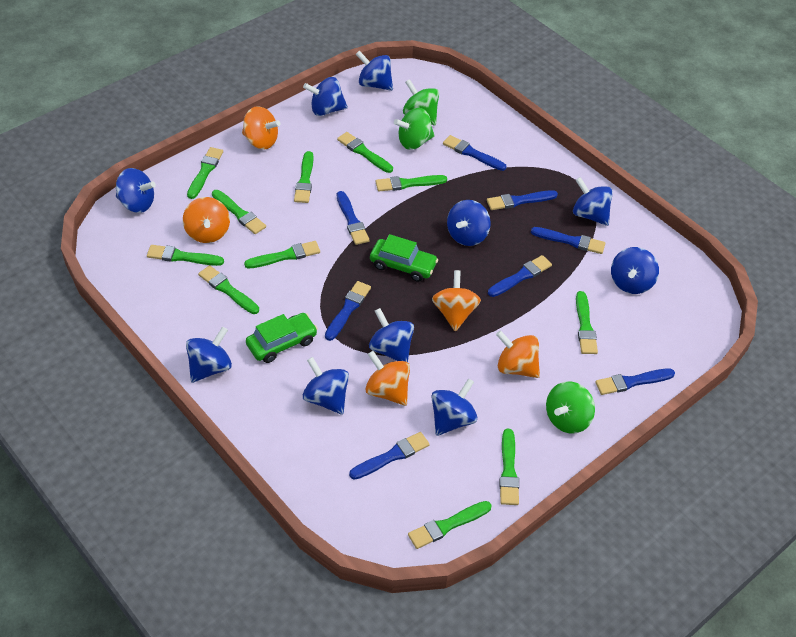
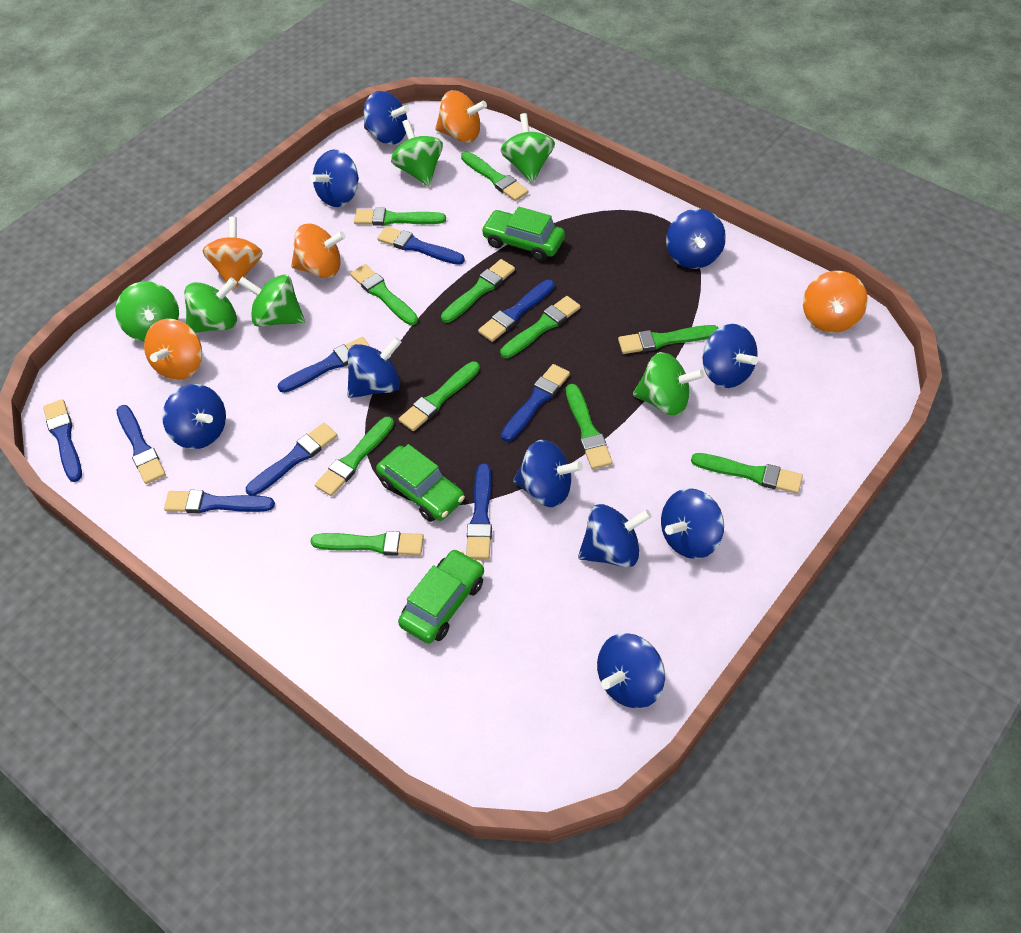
blue brush: 8 -> 9
green car: 2 -> 3
green spinning top: 3 -> 6

